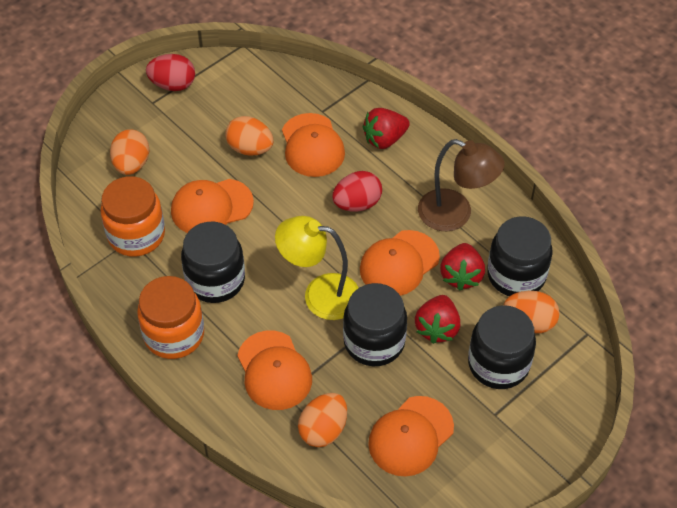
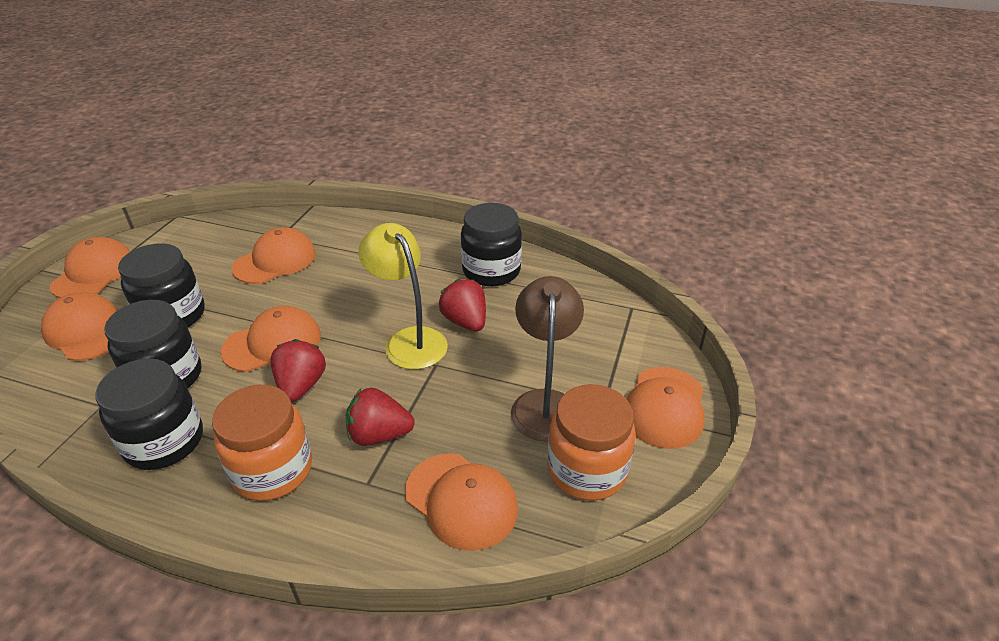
orange cap: 5 -> 6
orange egg: 4 -> 0
red egg: 2 -> 0

